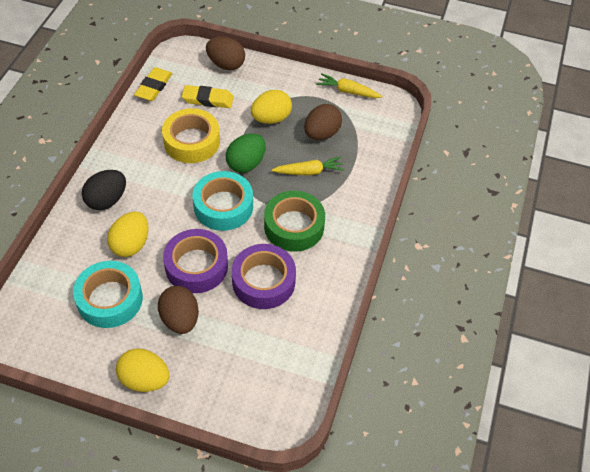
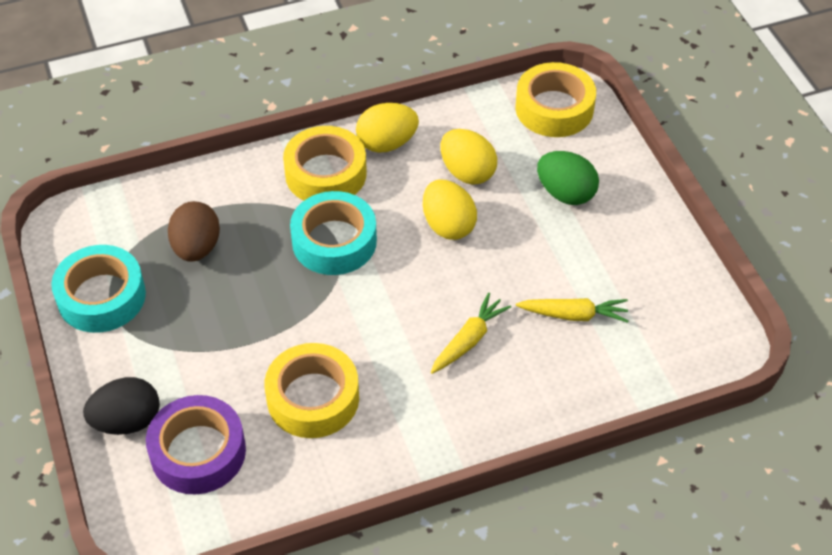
brown egg: 3 -> 1
green tape: 1 -> 0
purple tape: 2 -> 1
yellow eraser: 2 -> 0
yellow tape: 1 -> 3

